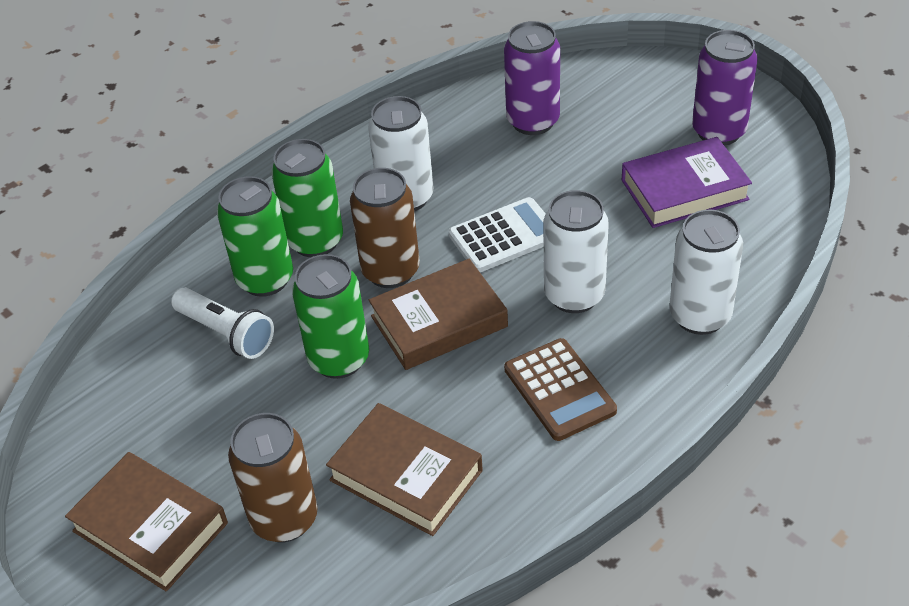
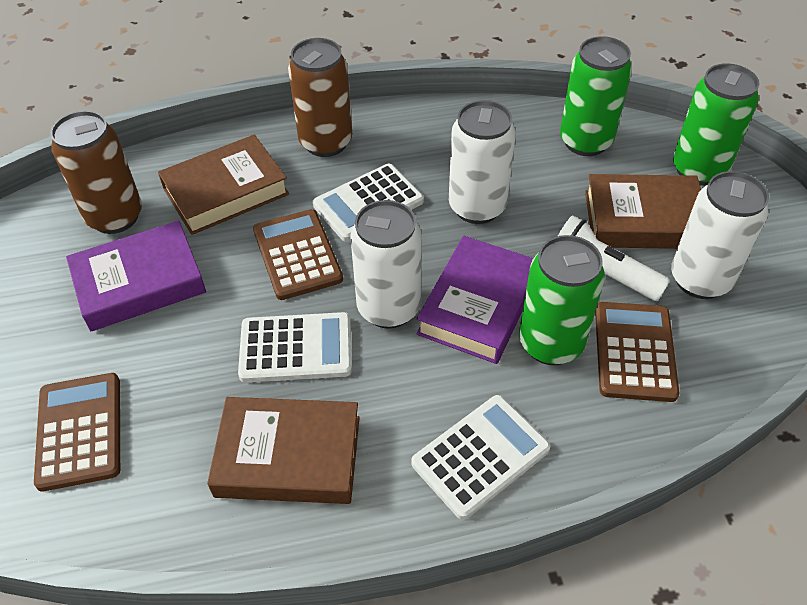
brown calculator: 1 -> 3
purple book: 1 -> 2
purple can: 2 -> 0
white calculator: 1 -> 3

